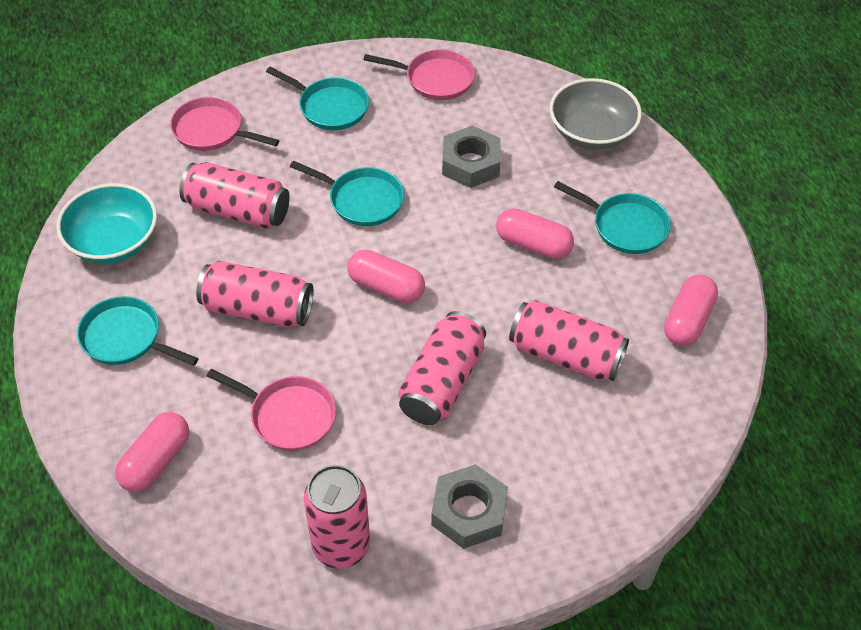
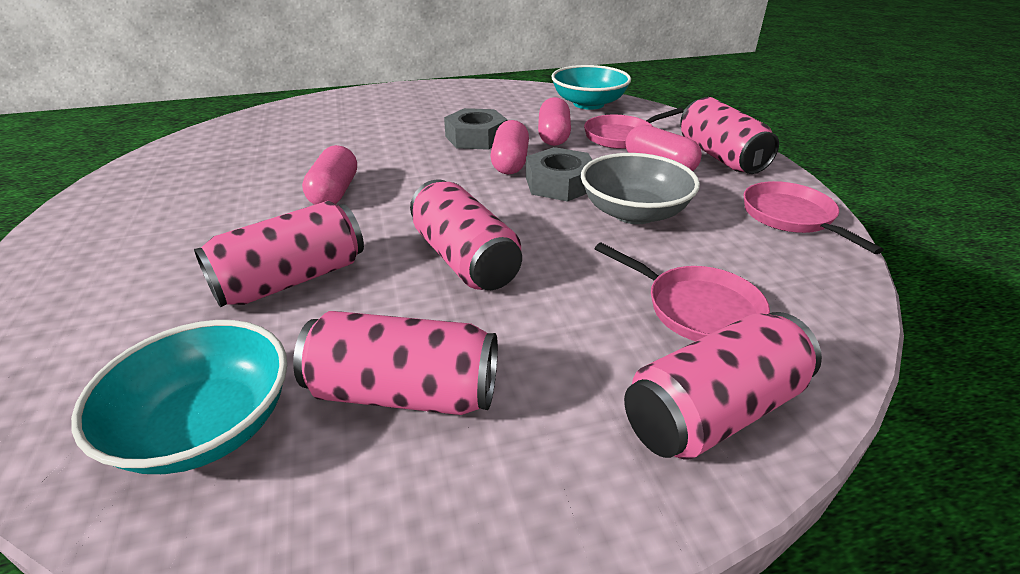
turquoise bowl: 1 -> 2
turquoise pan: 4 -> 0

